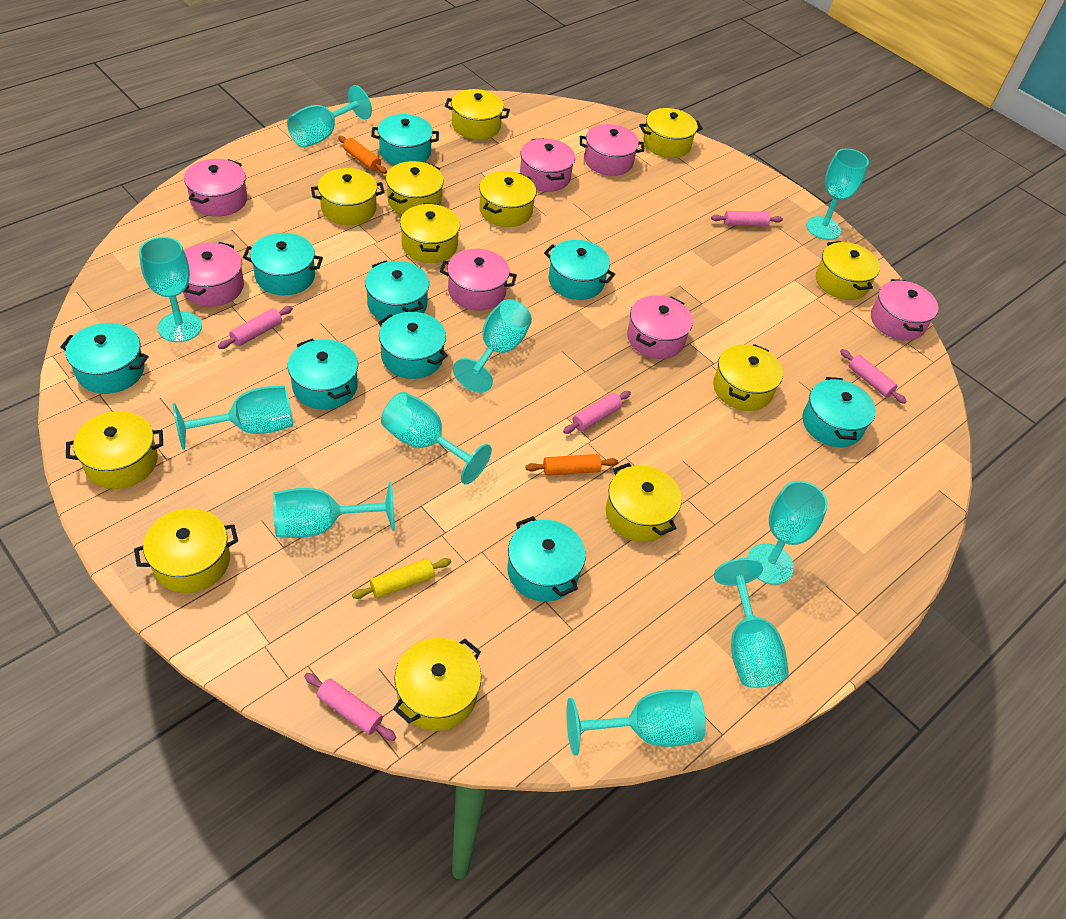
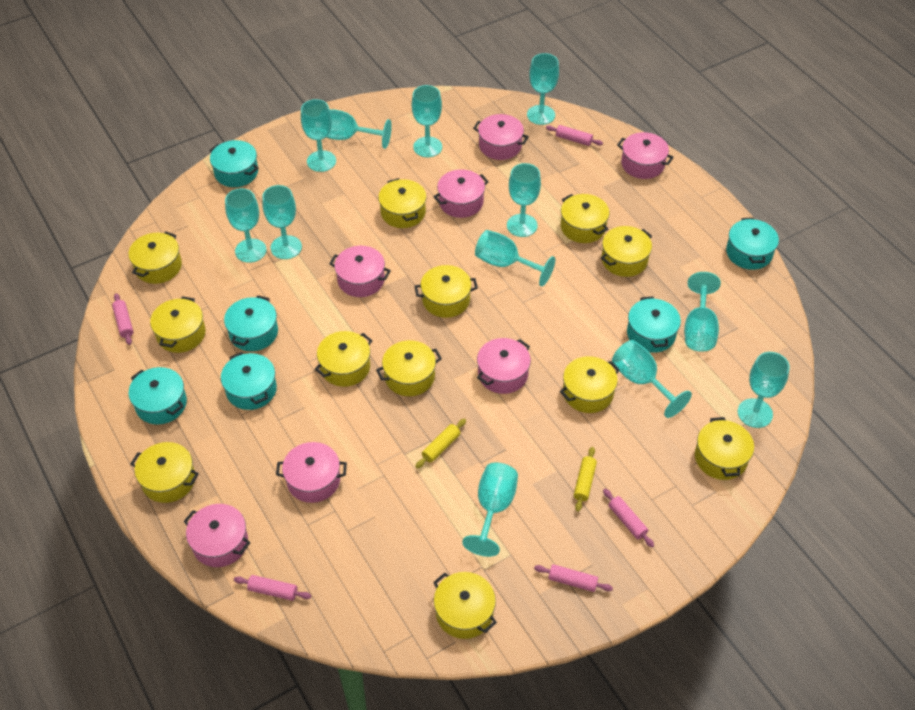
orange rolling pin: 2 -> 0
turquoise goblet: 10 -> 12
turquoise pot: 9 -> 6
yellow rolling pin: 1 -> 2

